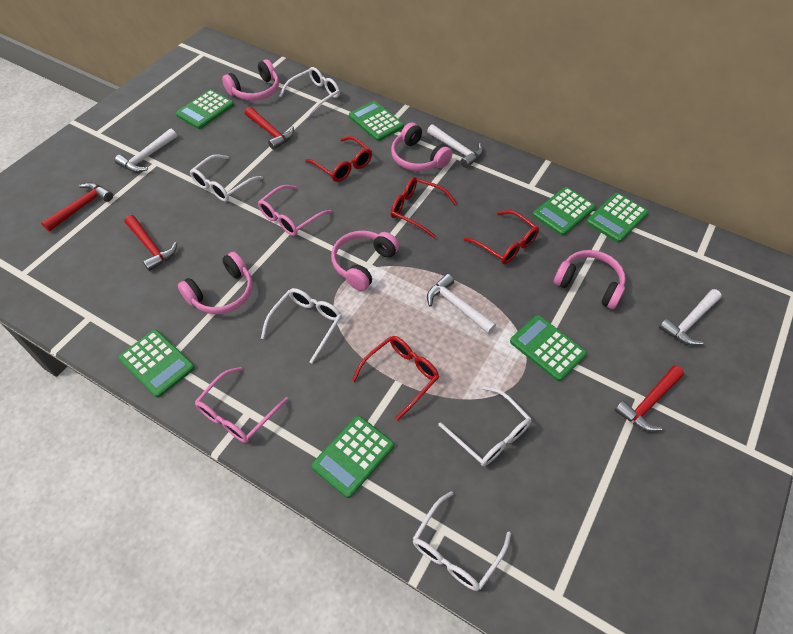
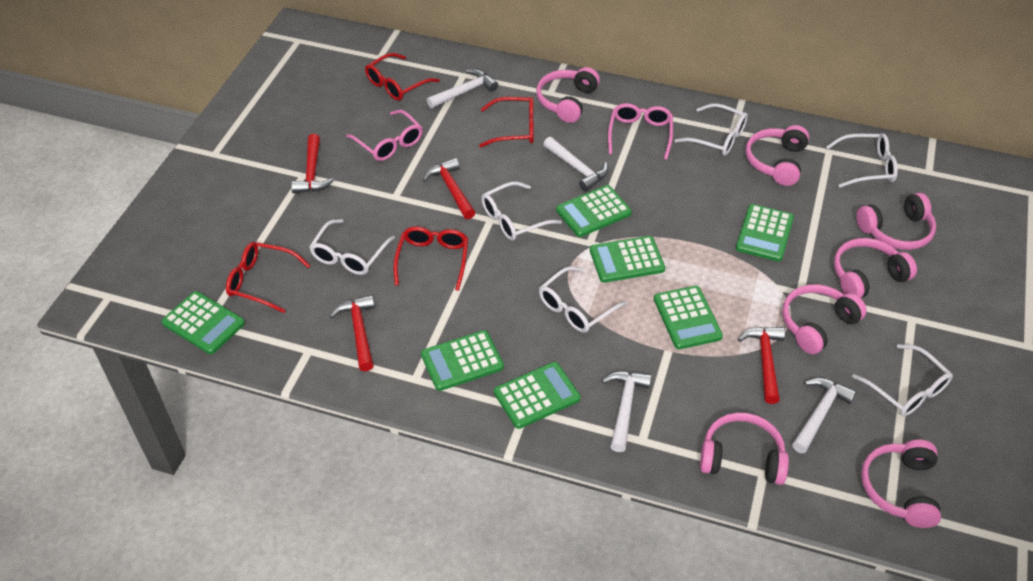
pink headphones: 5 -> 7
white glasses: 5 -> 6

